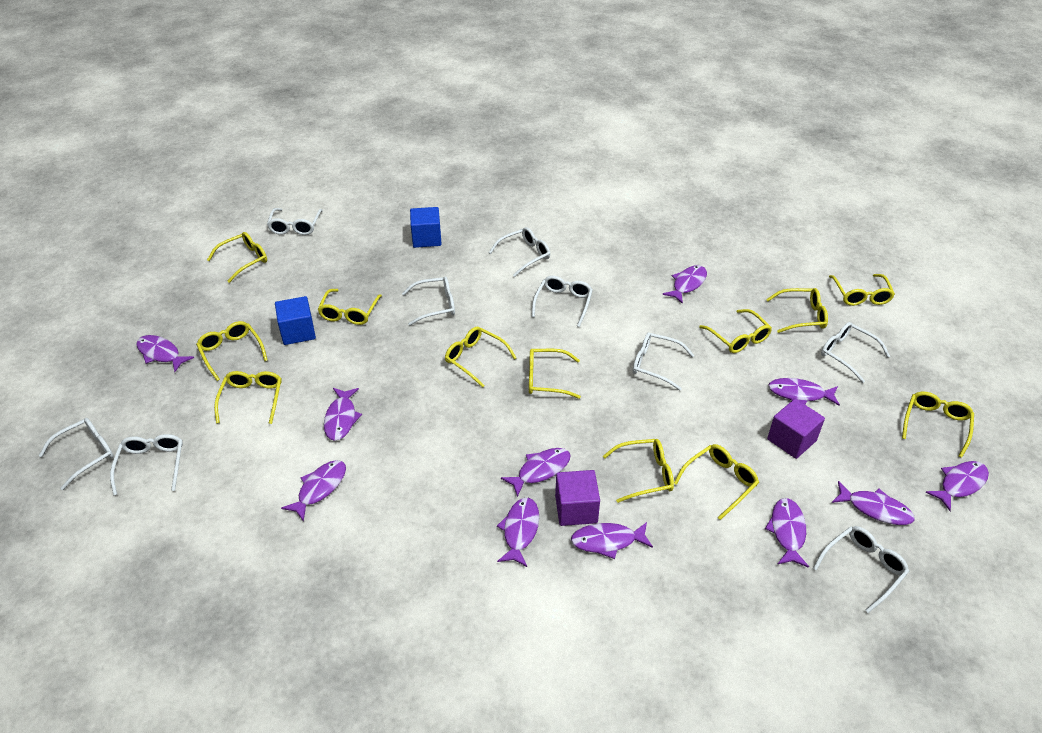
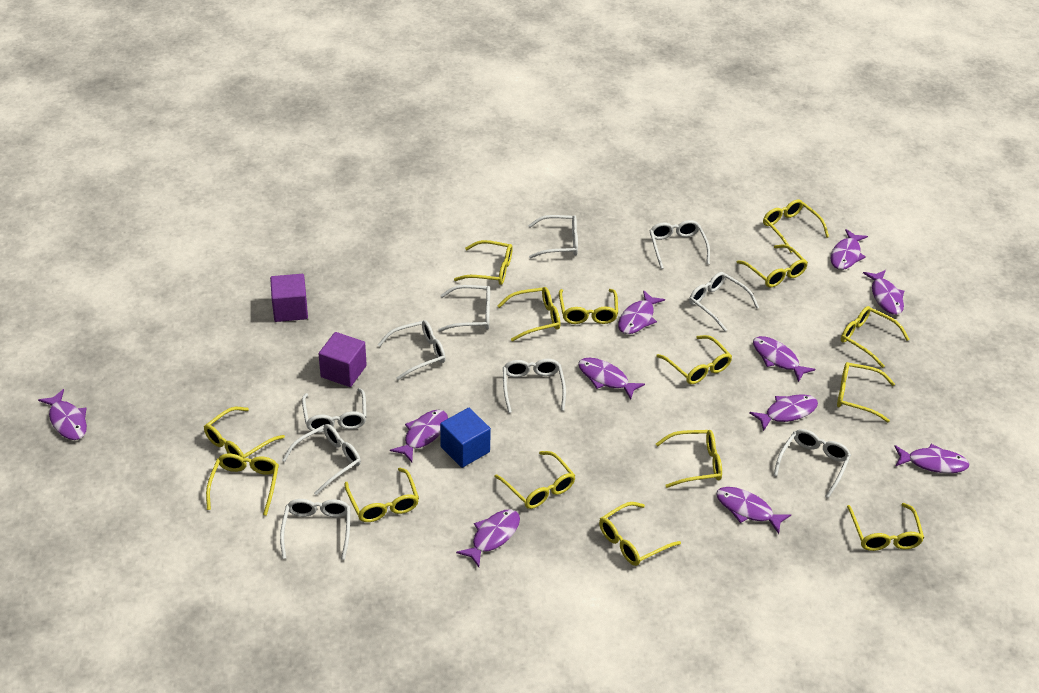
blue cube: 2 -> 1
white glasses: 9 -> 10
yellow glasses: 12 -> 15

